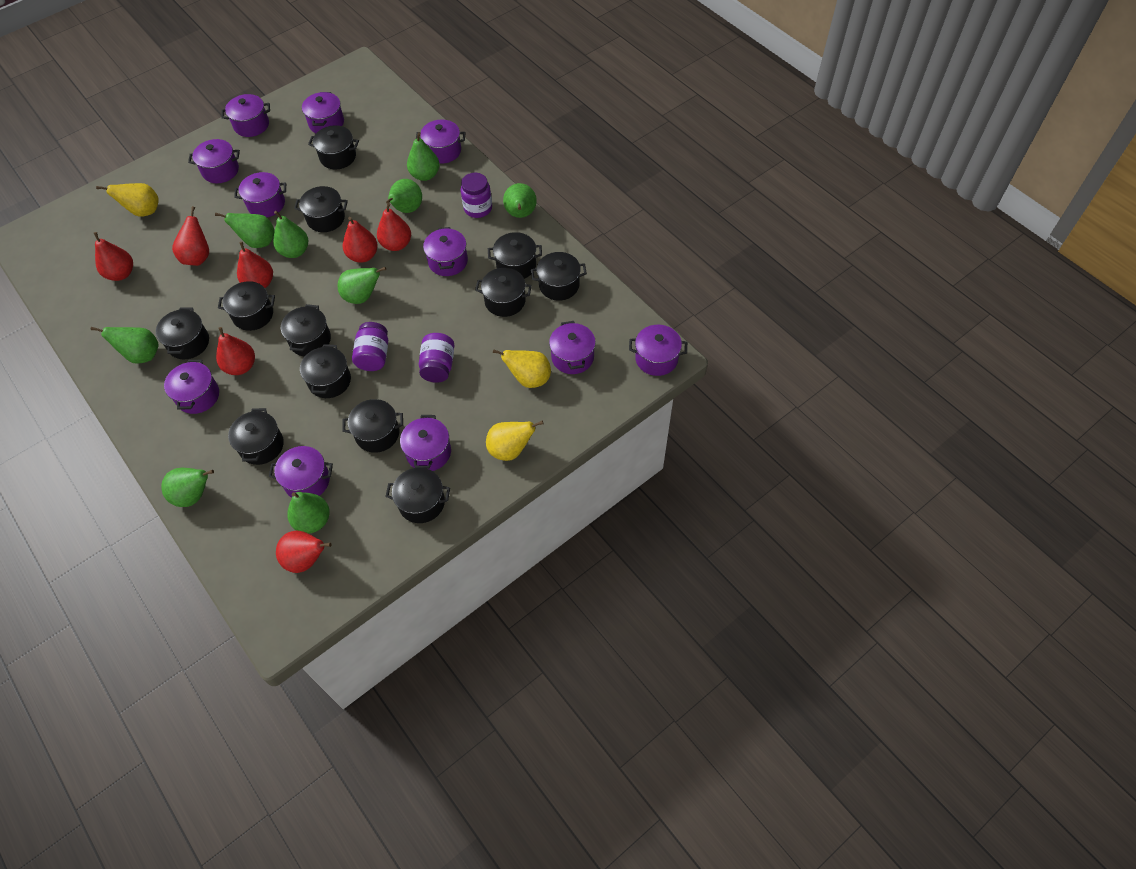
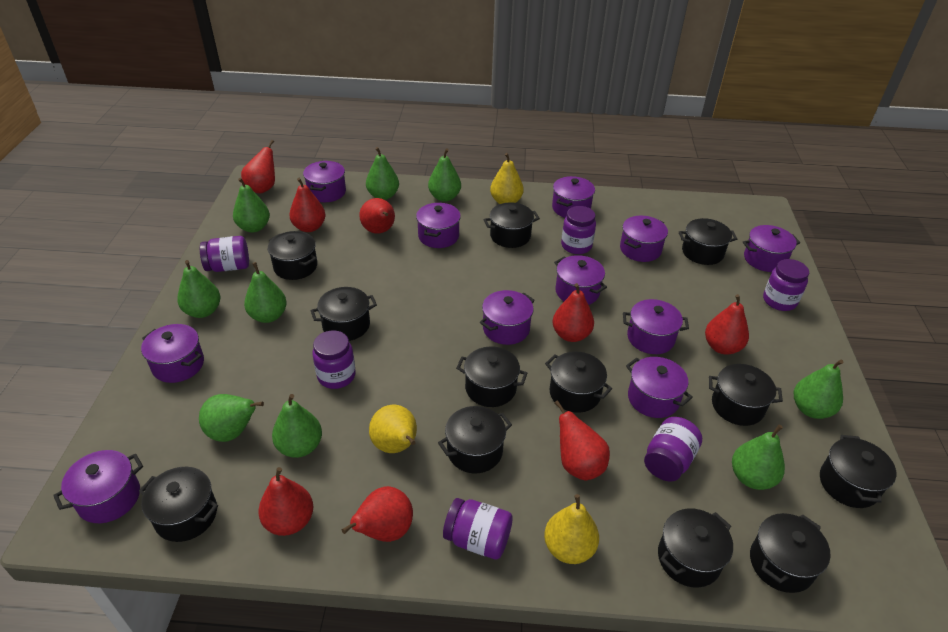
purple jar: 3 -> 6
red pear: 7 -> 8

